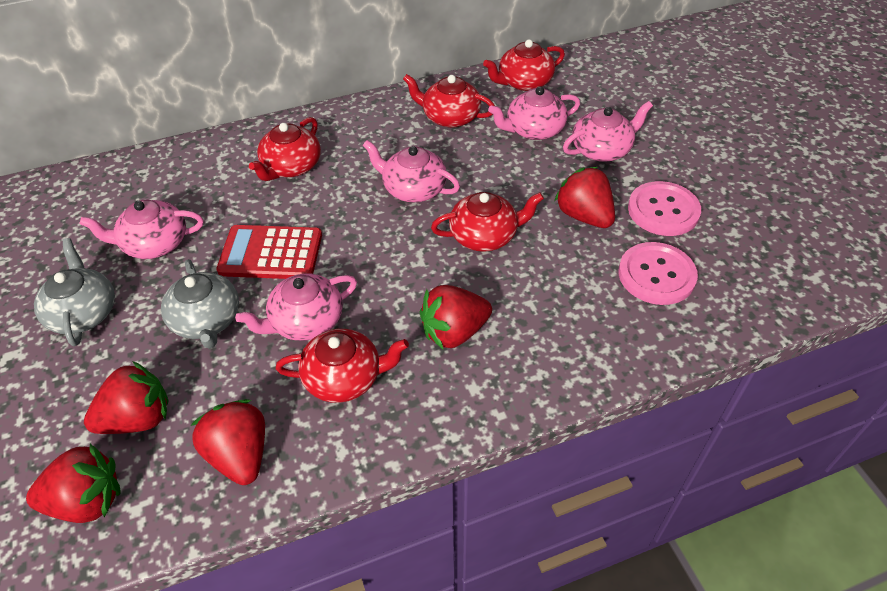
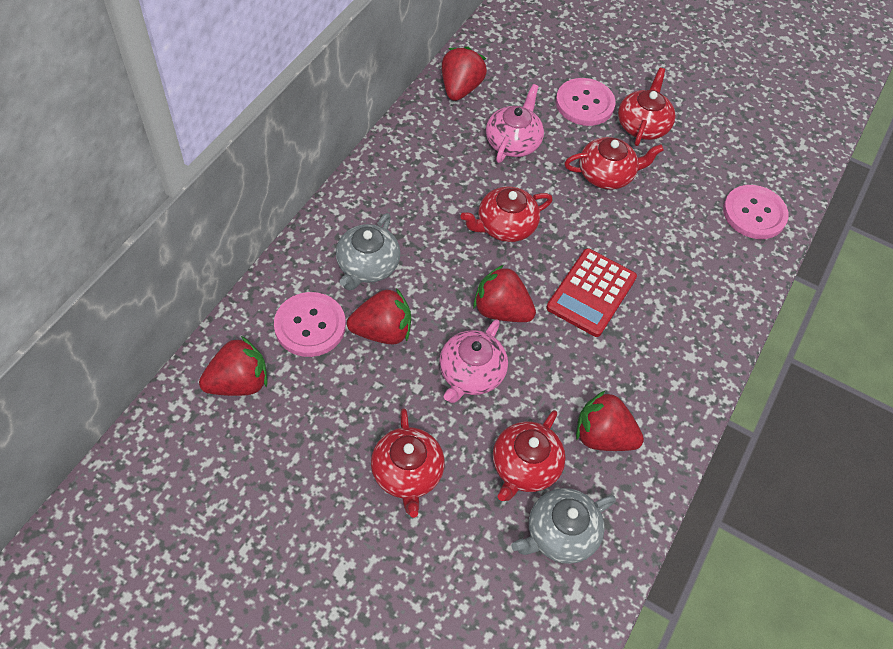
pink button: 2 -> 3
pink teapot: 5 -> 2

